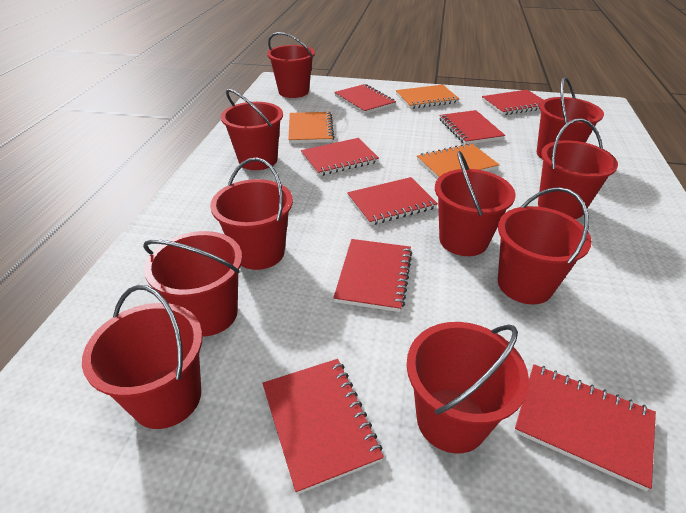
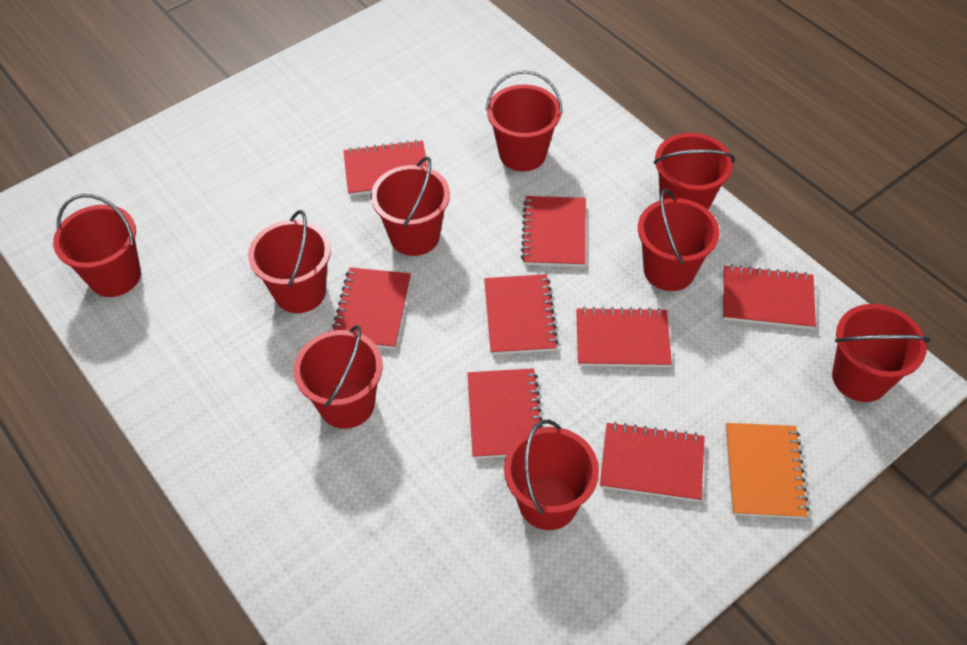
orange notebook: 3 -> 1
red bucket: 10 -> 9

